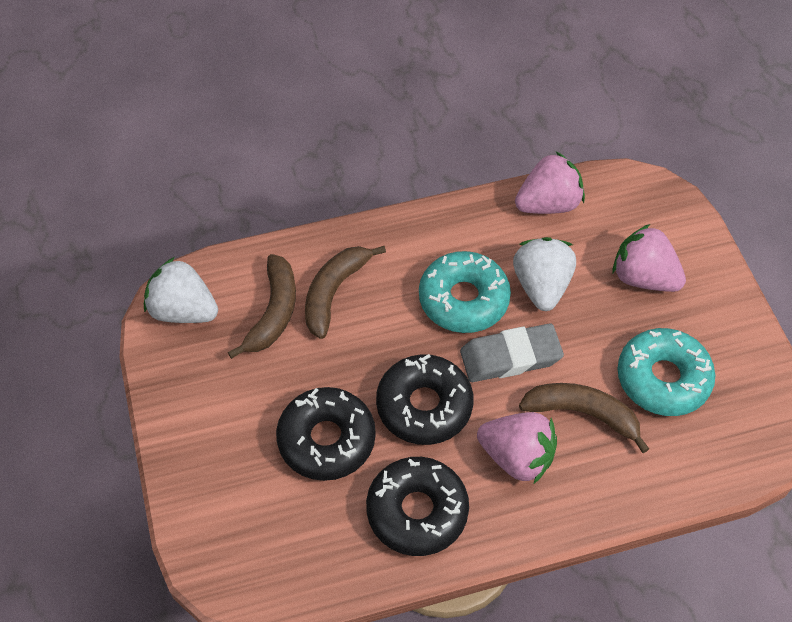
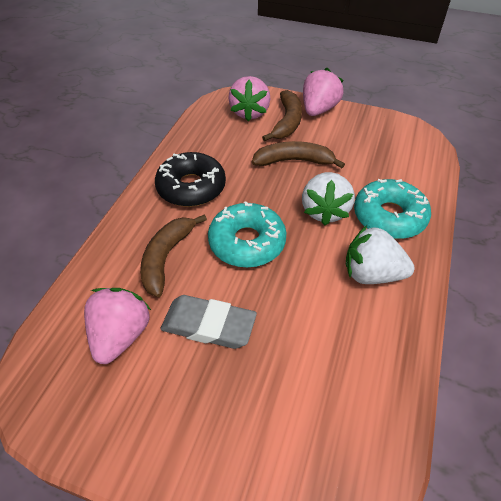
black donut: 3 -> 1

